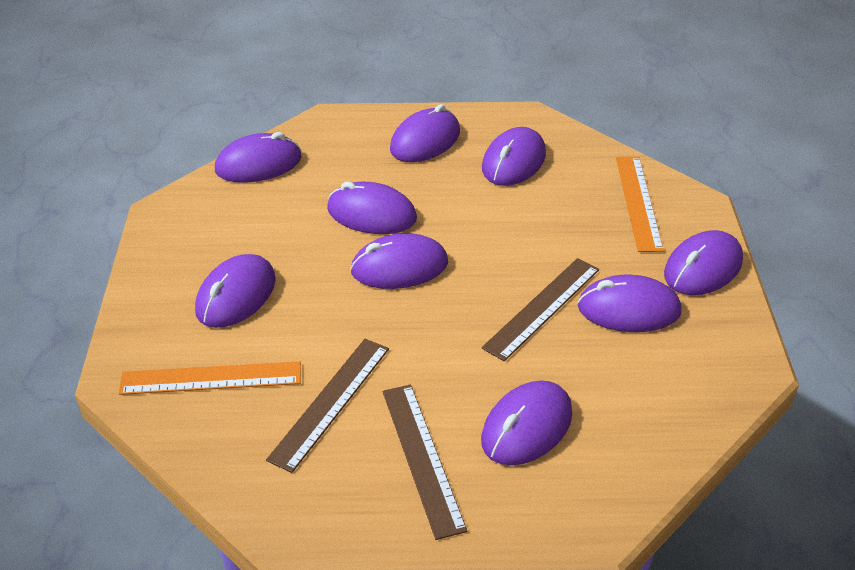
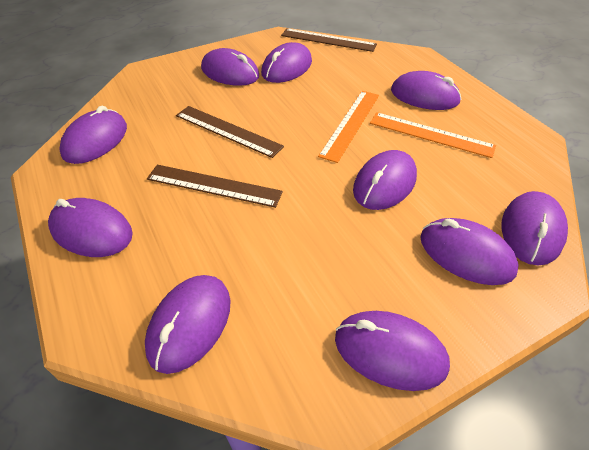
purple mouse: 9 -> 10

